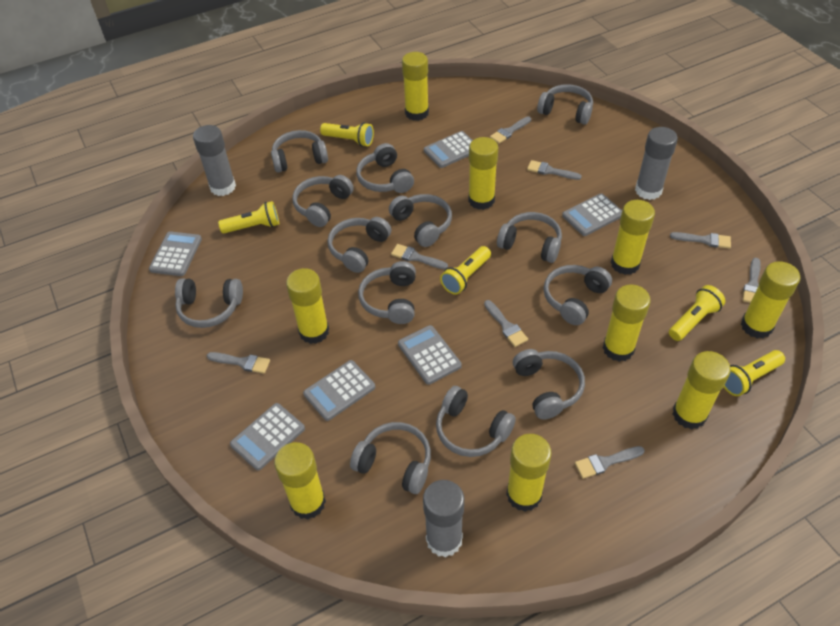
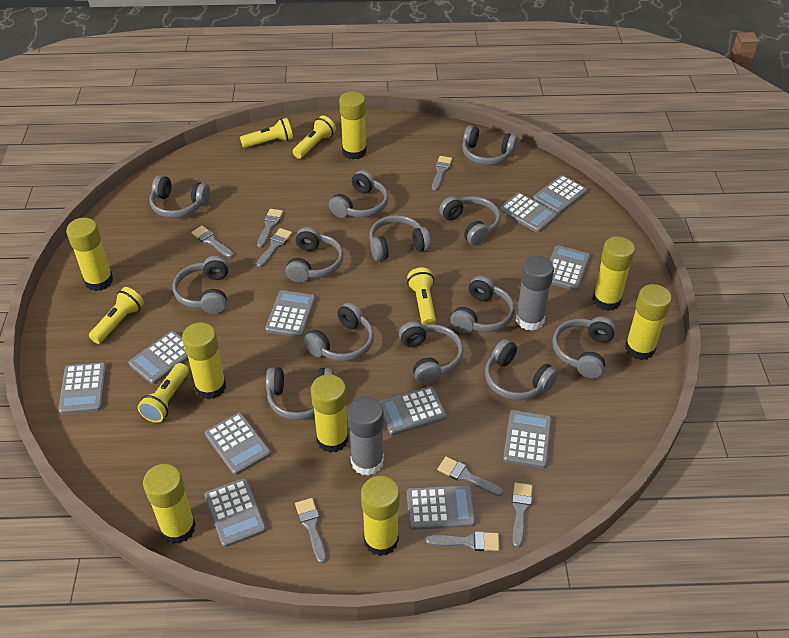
grey calculator: 6 -> 11
grey glue stick: 3 -> 2
yellow glue stick: 9 -> 8

